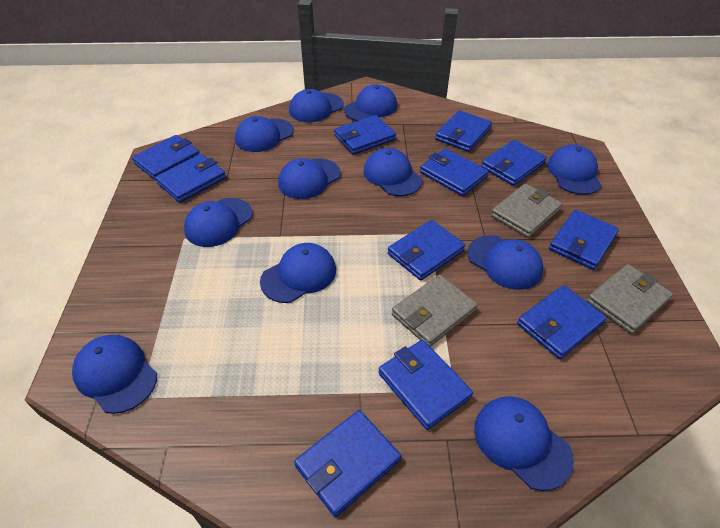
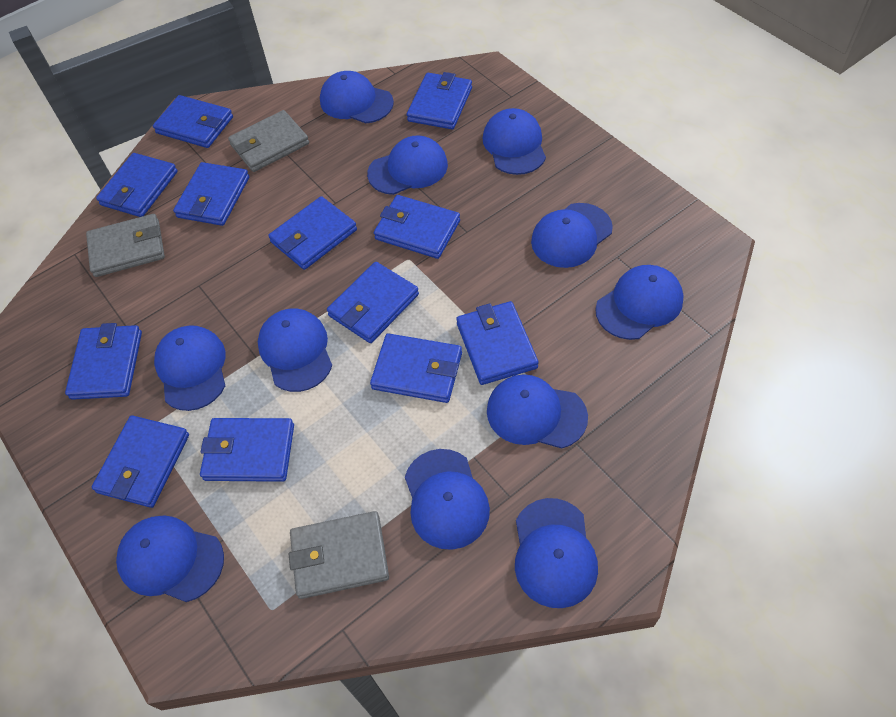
blue wallet: 11 -> 12

